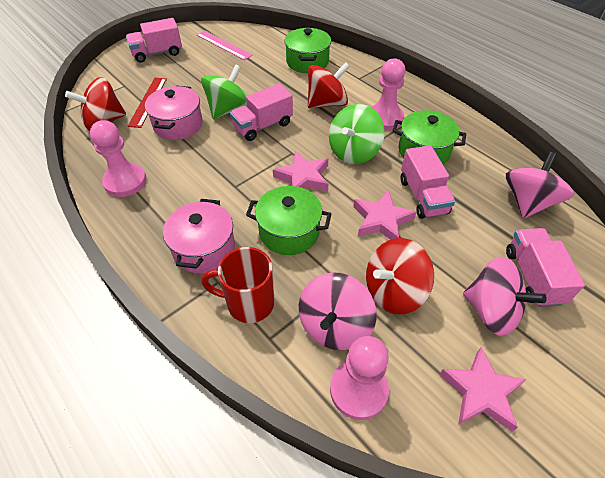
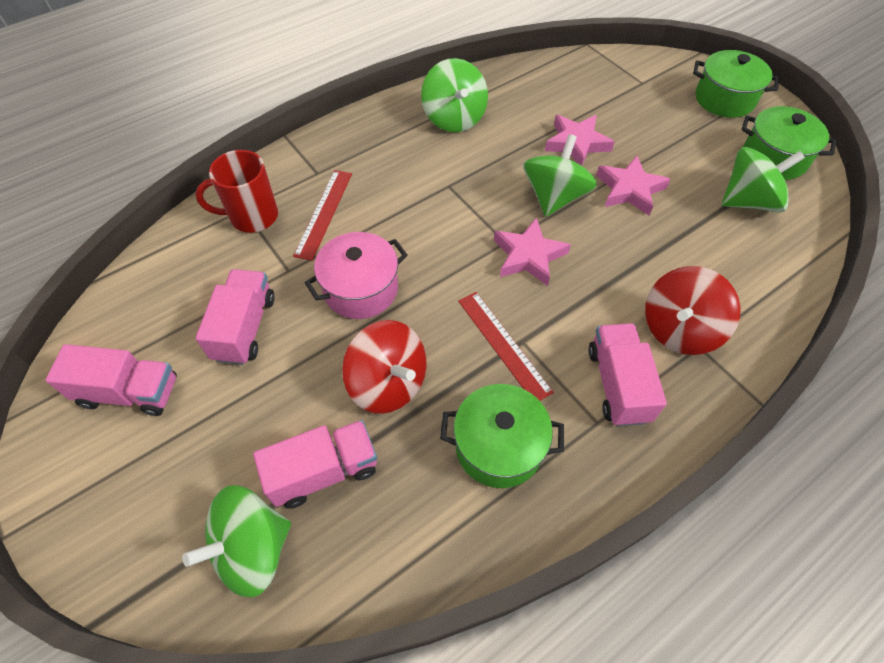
green spinning top: 2 -> 4
pink pawn: 3 -> 0
pink pot: 2 -> 1
pink ruler: 1 -> 0
pink spinning top: 3 -> 0
red ruler: 1 -> 2
red spinning top: 3 -> 2

